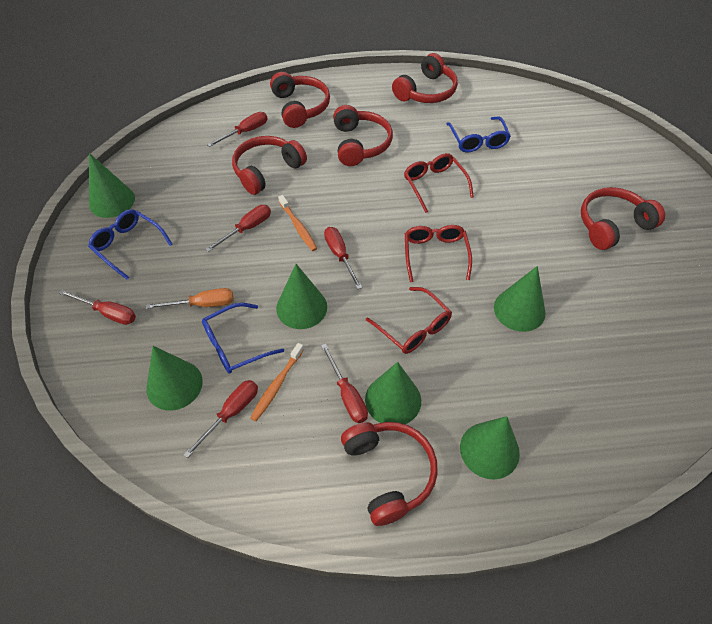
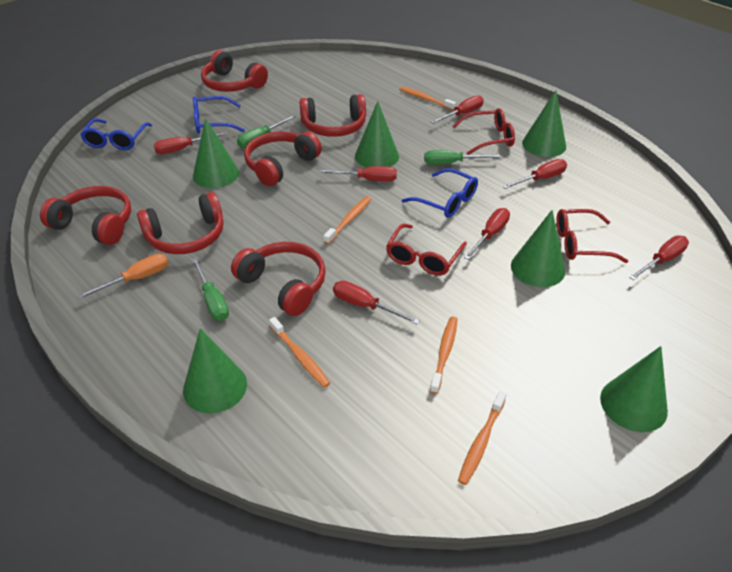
green screwdriver: 0 -> 3
orange toothbrush: 2 -> 5
red screwdriver: 6 -> 7

